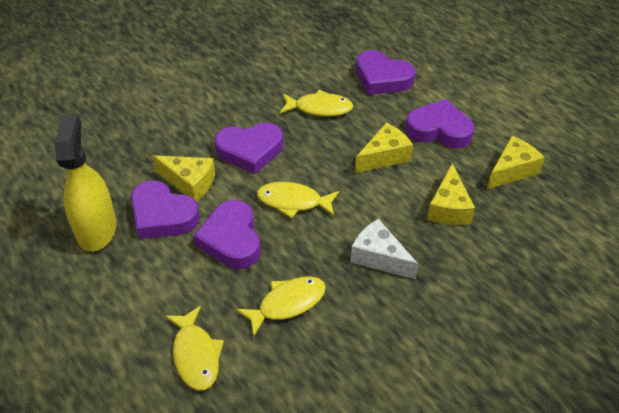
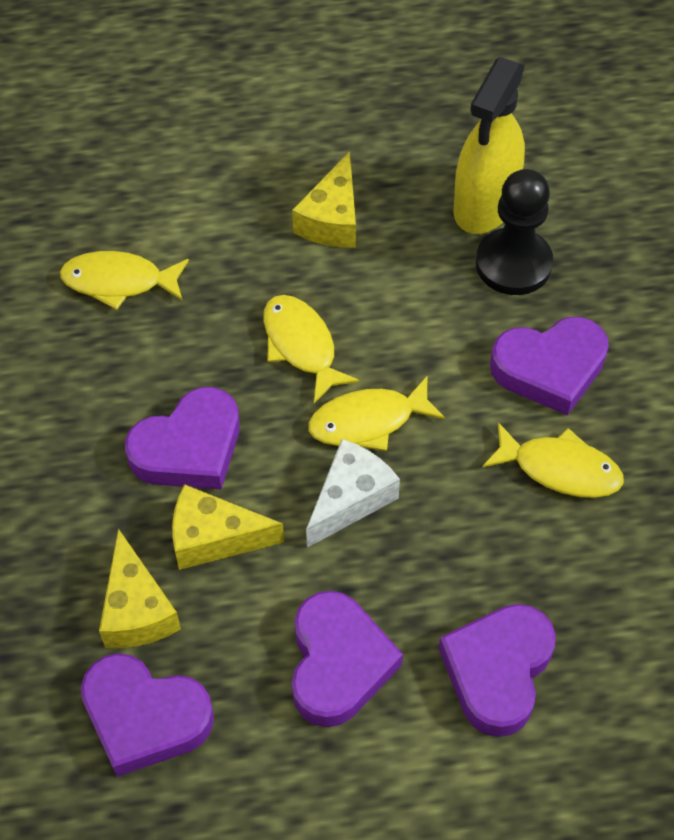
black pawn: 0 -> 1
yellow cheese: 4 -> 3

